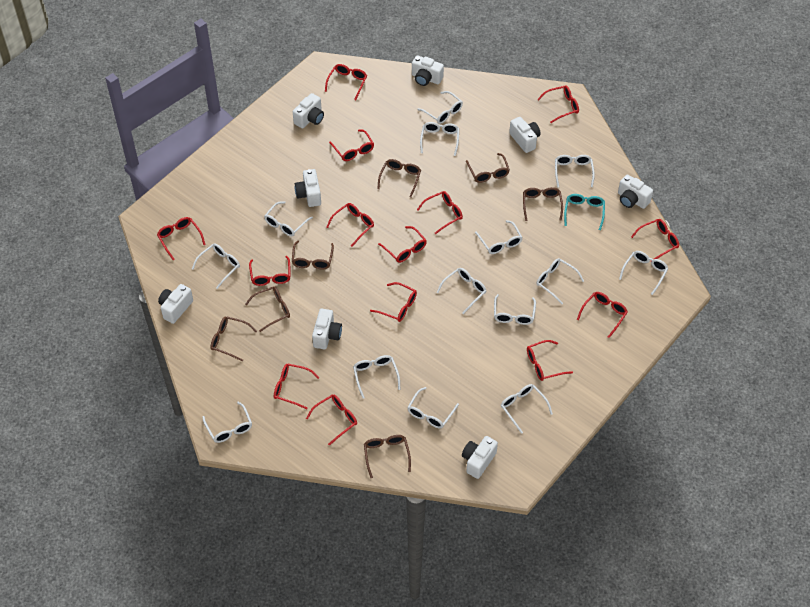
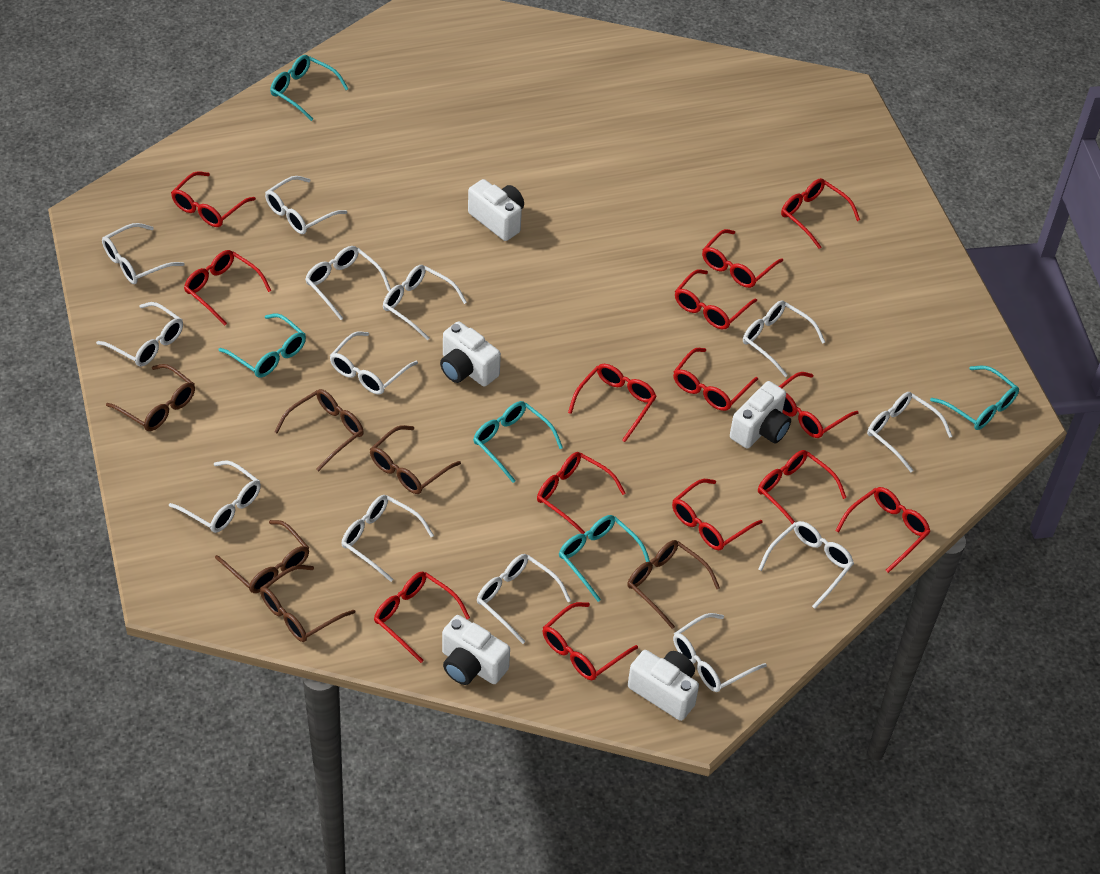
brown glasses: 7 -> 6
turquoise glasses: 1 -> 5
white camera: 8 -> 5
white glasses: 14 -> 13

